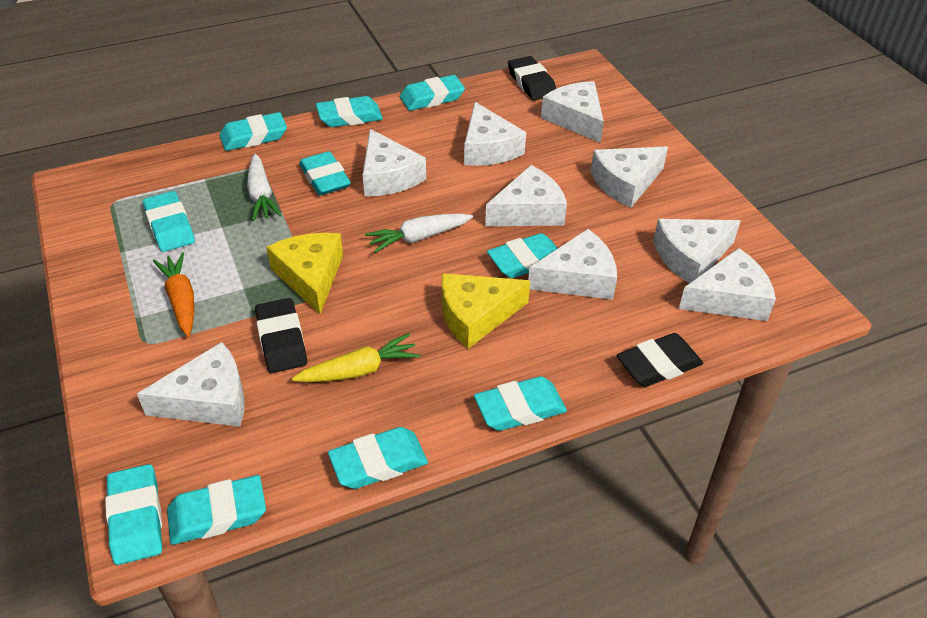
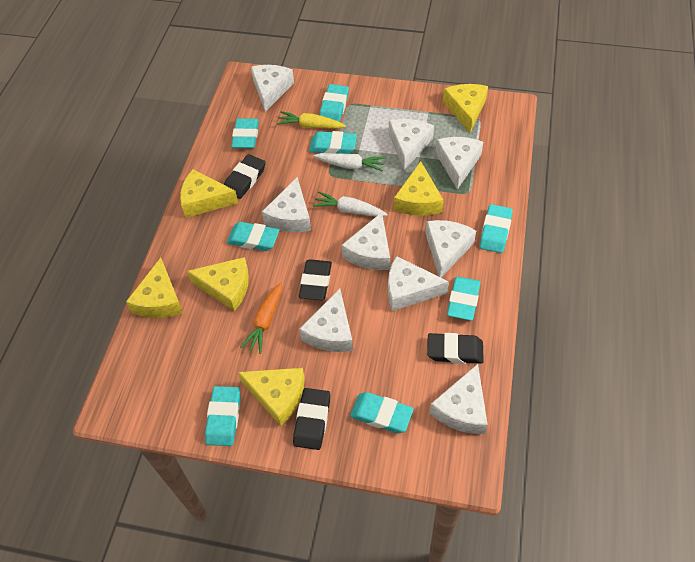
black eraser: 3 -> 4
turquoise eraser: 10 -> 8
yellow cheese: 2 -> 6

